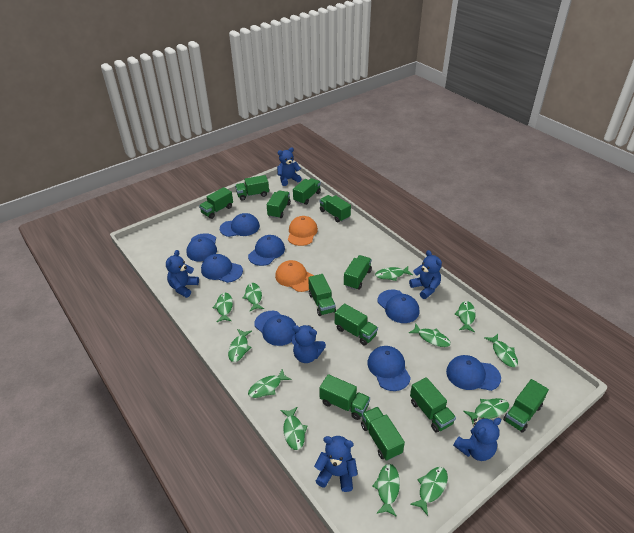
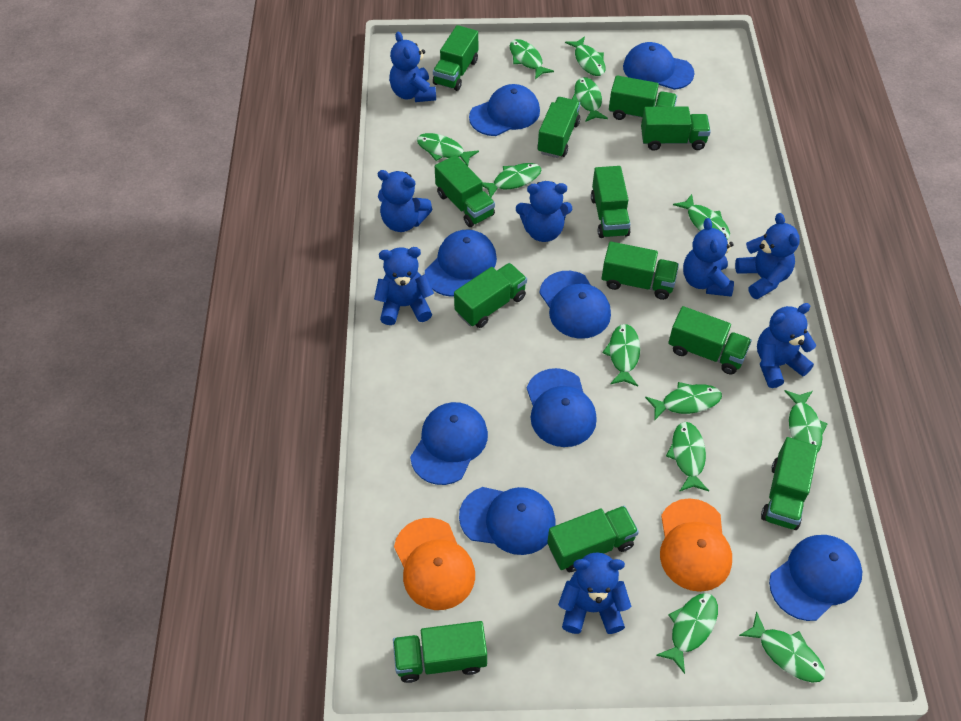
blue teddy bear: 6 -> 8

